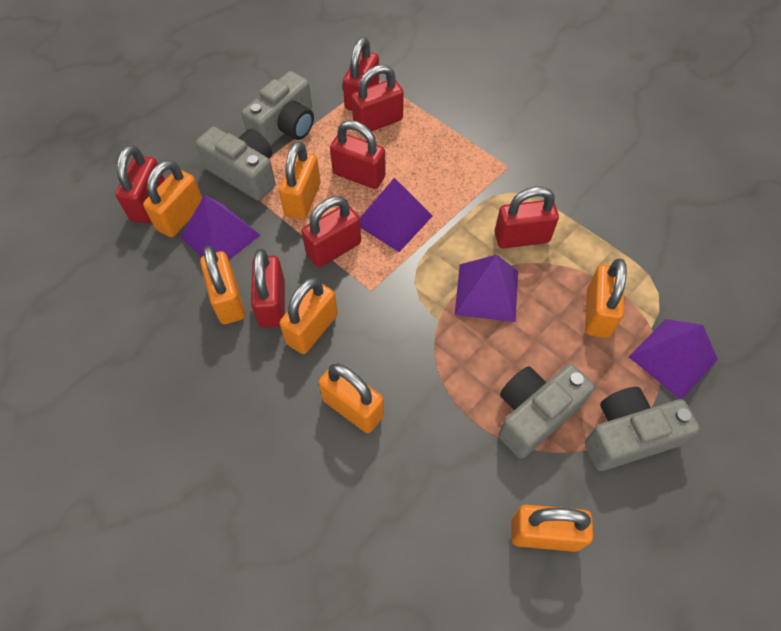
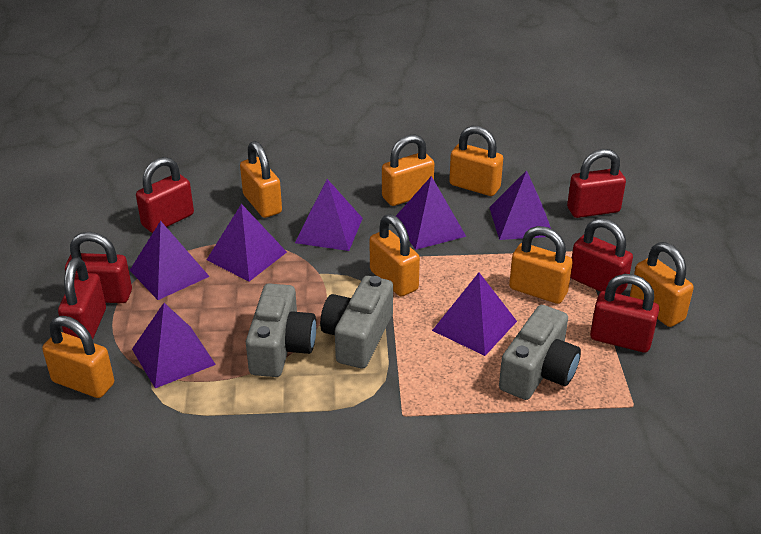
grey camera: 4 -> 3
purple pyramid: 4 -> 7
red padlock: 7 -> 6

